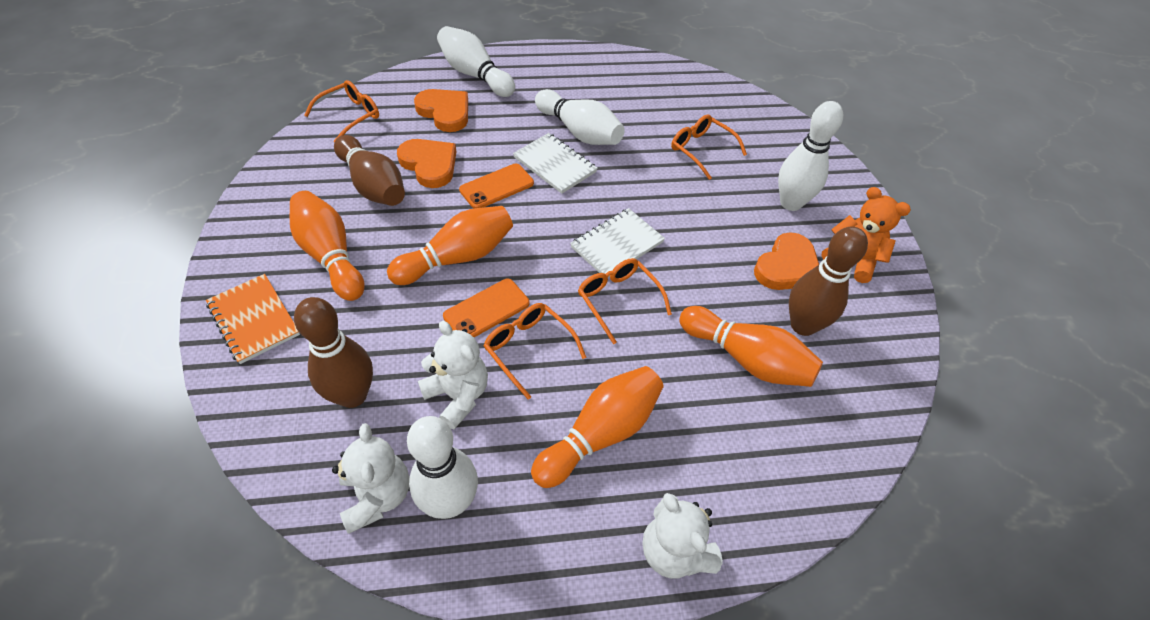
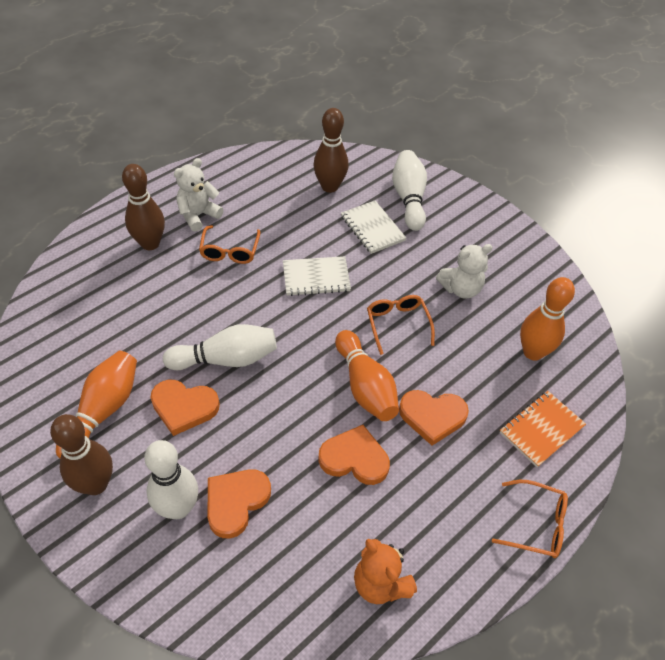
orange bowling pin: 4 -> 3
orange glasses: 4 -> 3
orange heart: 3 -> 4
orange phone: 2 -> 0
white bowling pin: 4 -> 3
white teddy bear: 3 -> 2

